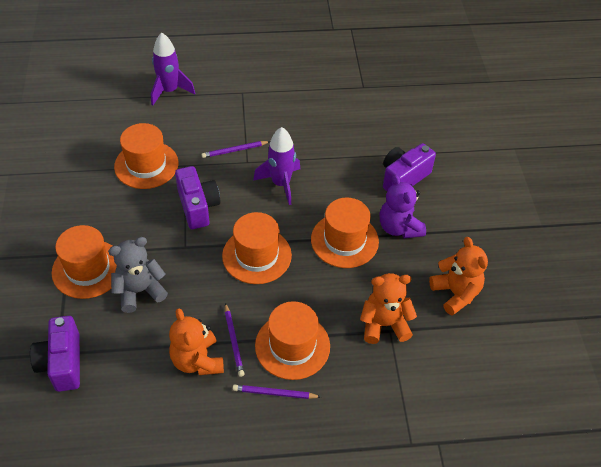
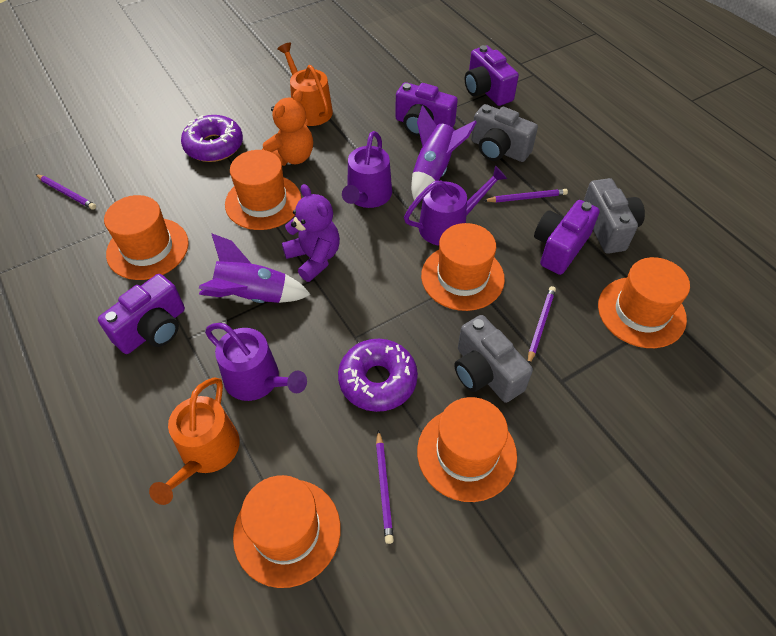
grey camera: 0 -> 3
grey teddy bear: 1 -> 0
orange hat: 5 -> 6
orange teddy bear: 3 -> 1
orange watering can: 0 -> 2
purple camera: 3 -> 4
purple donut: 0 -> 2
purple pencil: 3 -> 4
purple watering can: 0 -> 3

